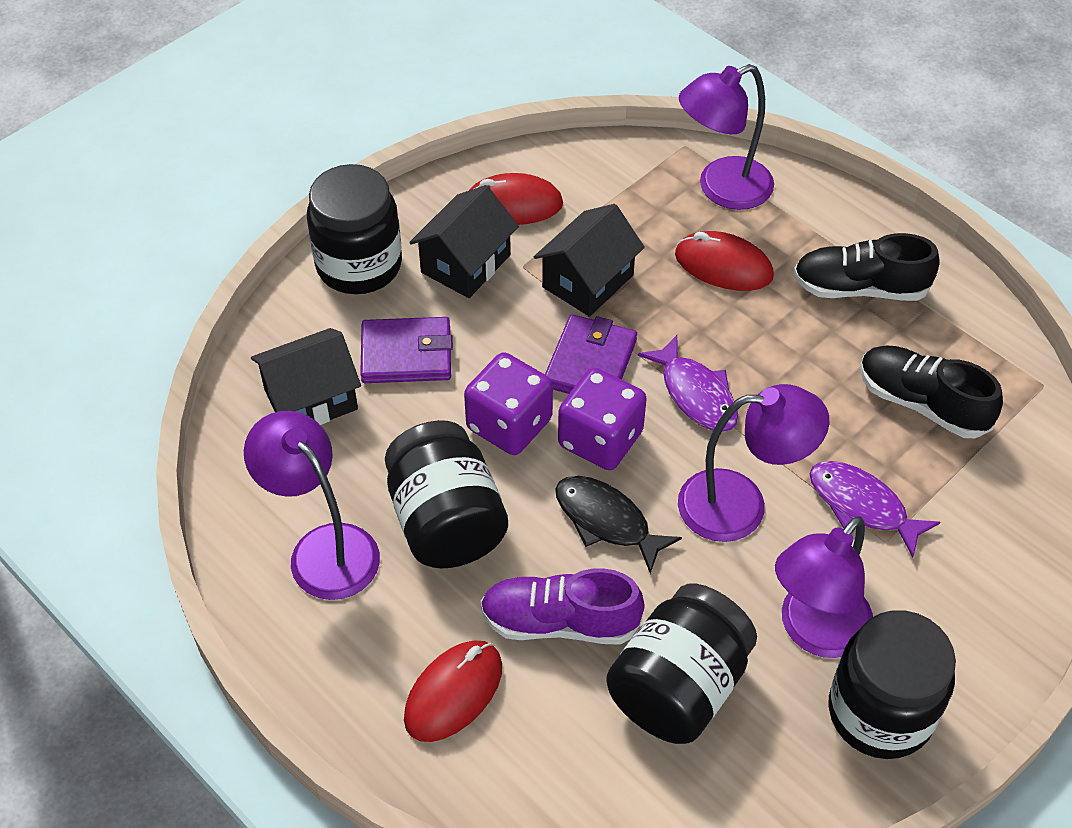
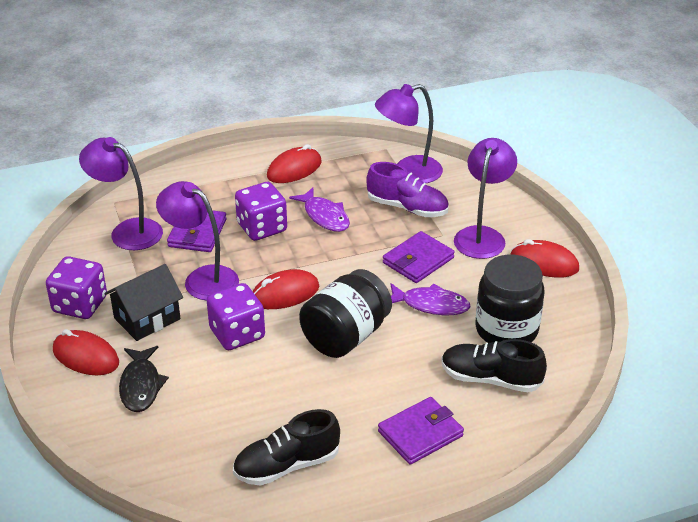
black house: 3 -> 1
black jar: 4 -> 2
purple dice: 2 -> 3
purple wallet: 2 -> 3
red mouse: 3 -> 4

